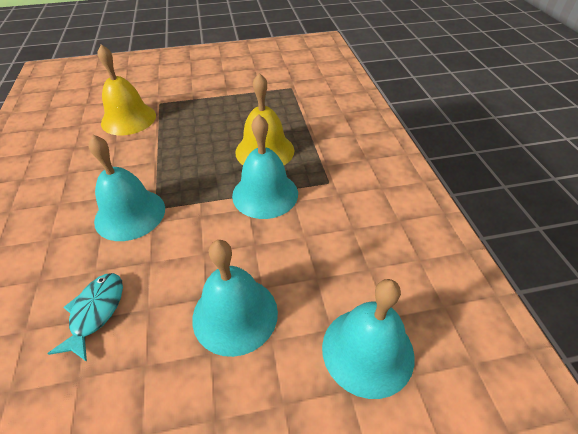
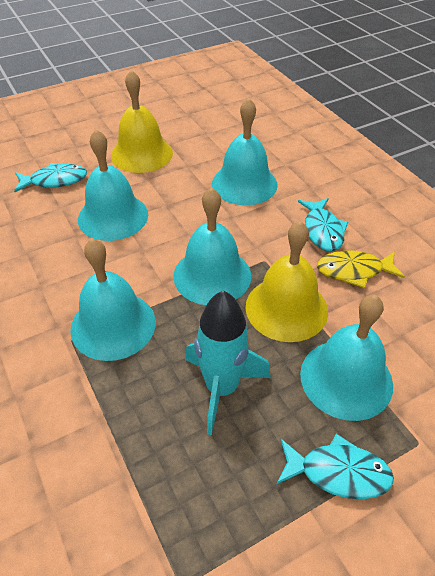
turquoise bell: 4 -> 5
turquoise fish: 1 -> 3
turquoise rocket: 0 -> 1
yellow fish: 0 -> 1

